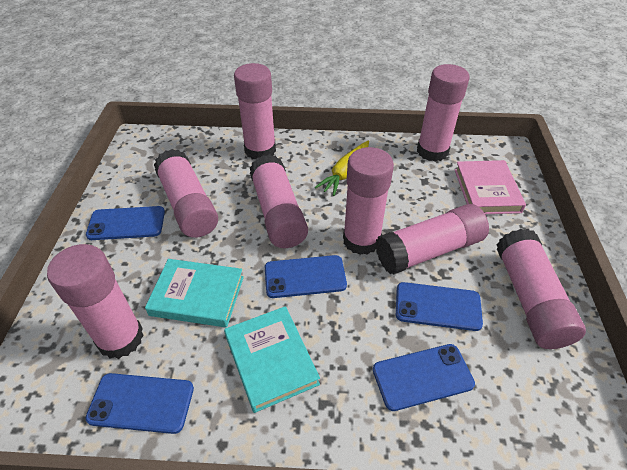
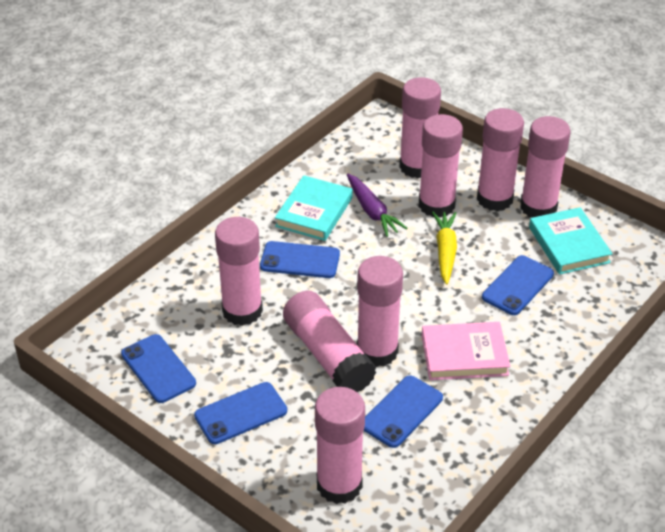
purple carrot: 0 -> 1

